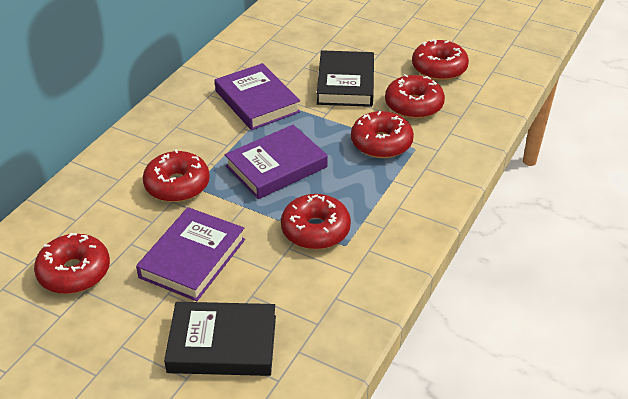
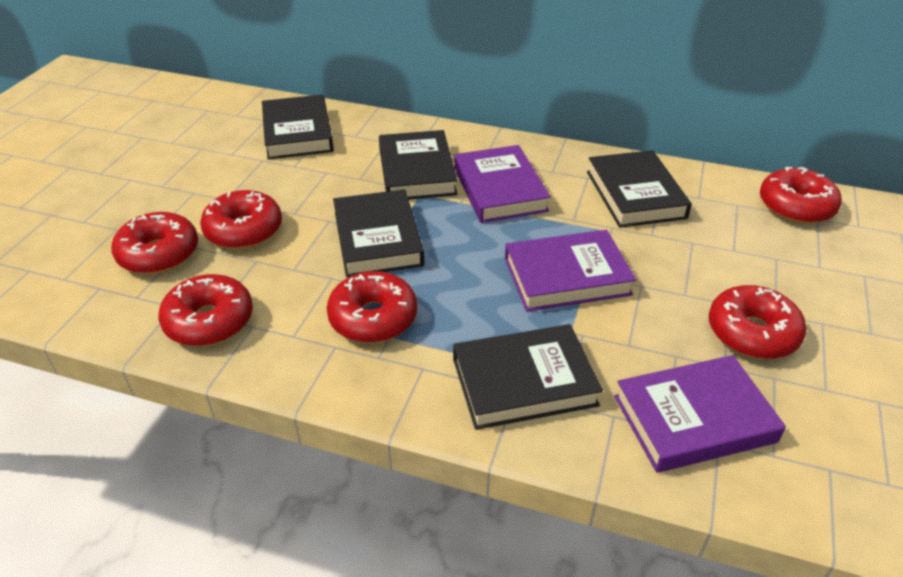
black book: 2 -> 5

